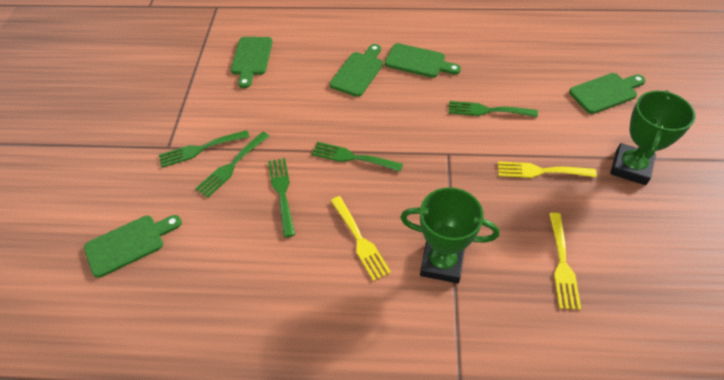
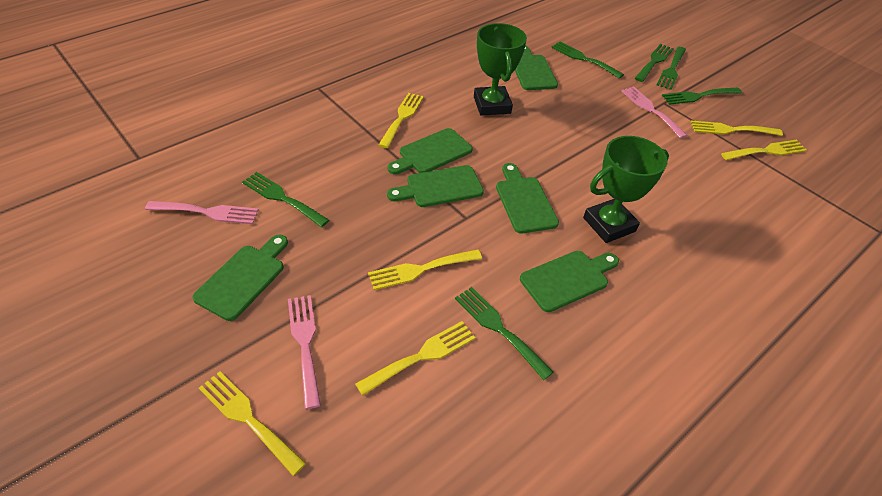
green cutting board: 5 -> 6
green fork: 5 -> 6
pink fork: 0 -> 3
yellow fork: 3 -> 6

